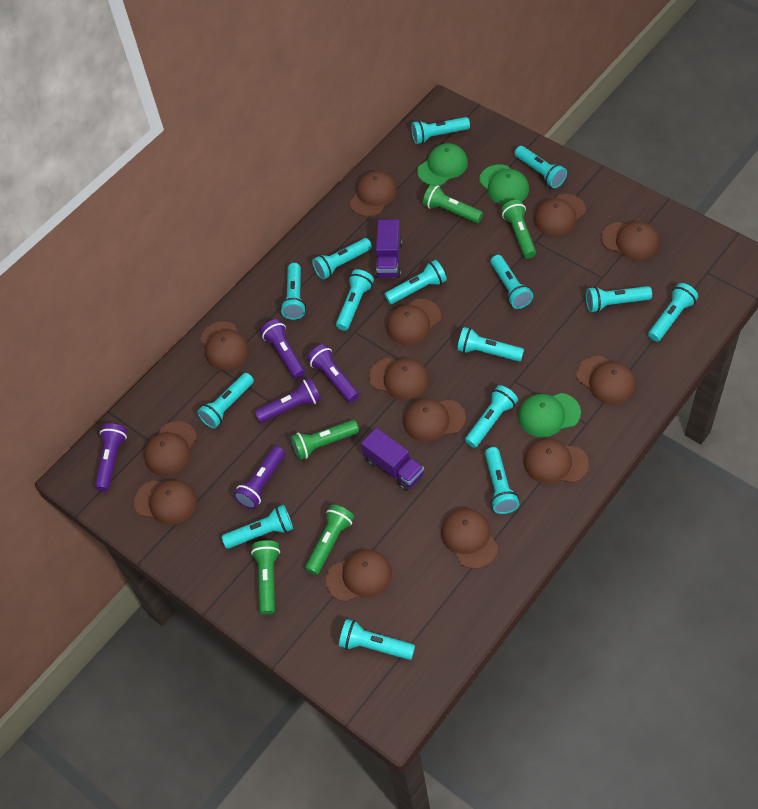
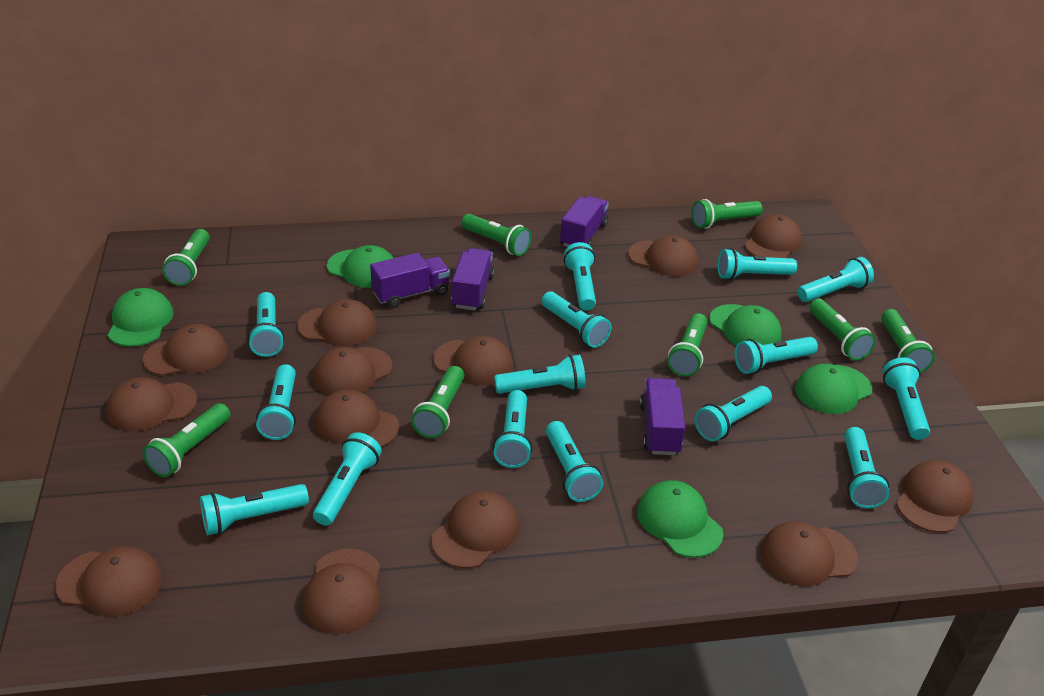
green cap: 3 -> 5
green flashlight: 5 -> 8
purple flashlight: 5 -> 0
purple truck: 2 -> 4

